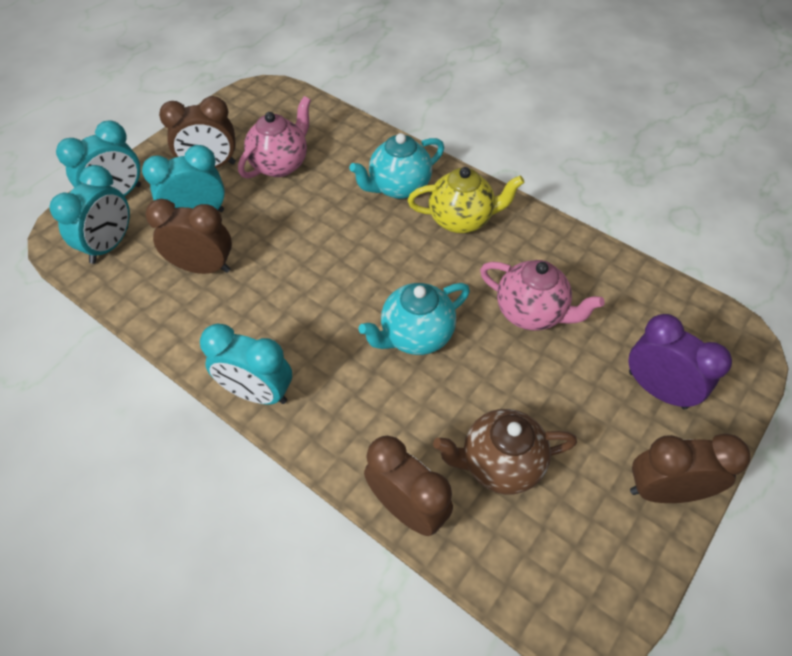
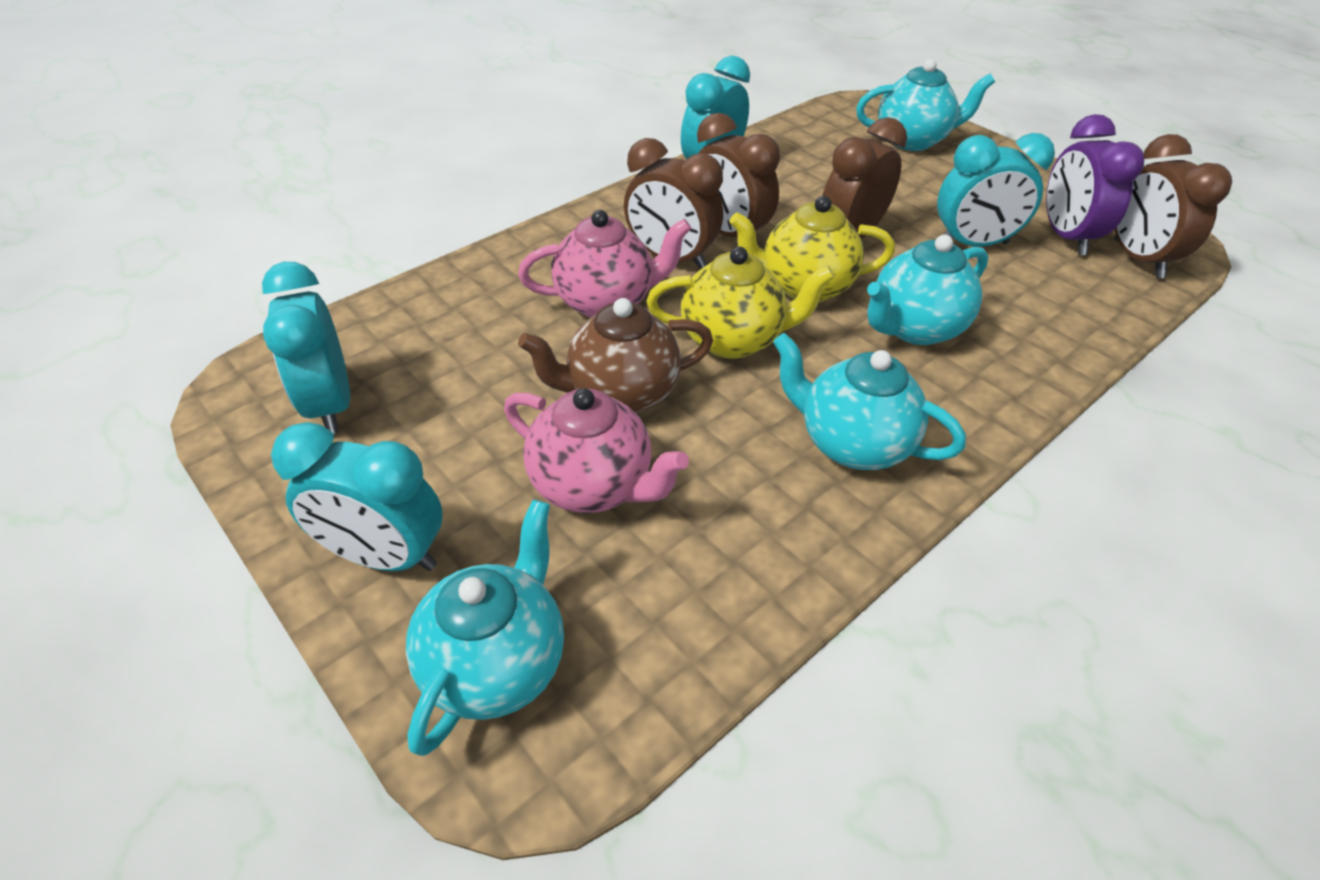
turquoise teapot: 2 -> 4
yellow teapot: 1 -> 2

